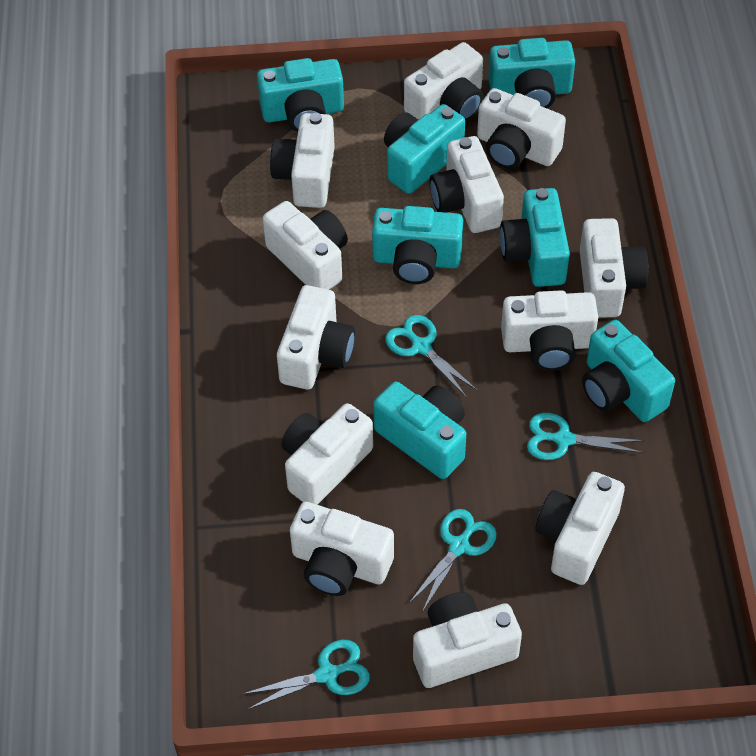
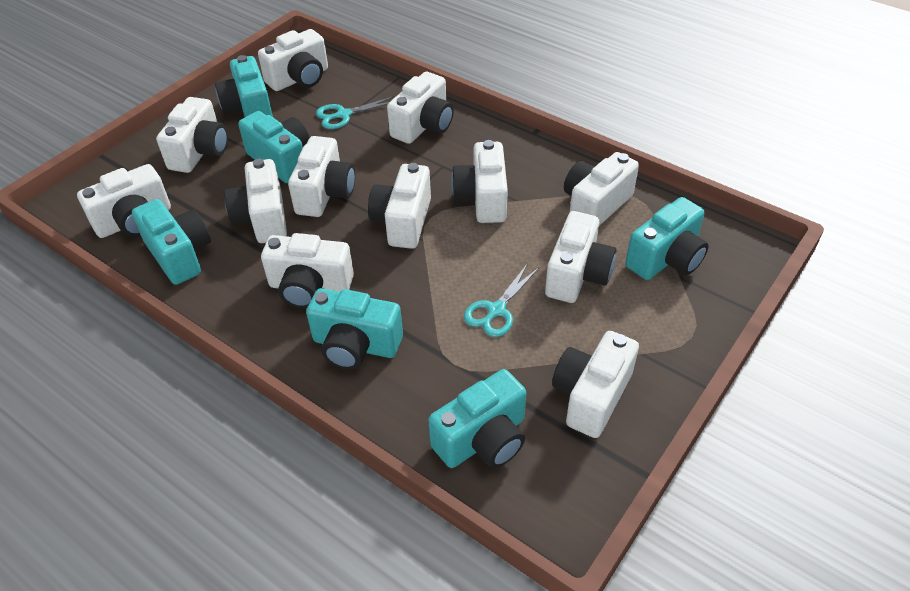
turquoise camera: 7 -> 6
turquoise scissors: 4 -> 2

